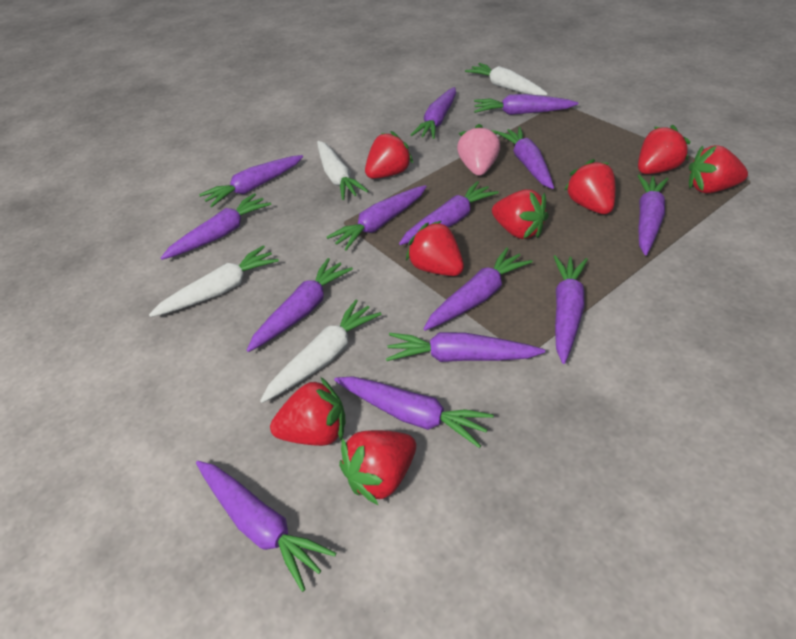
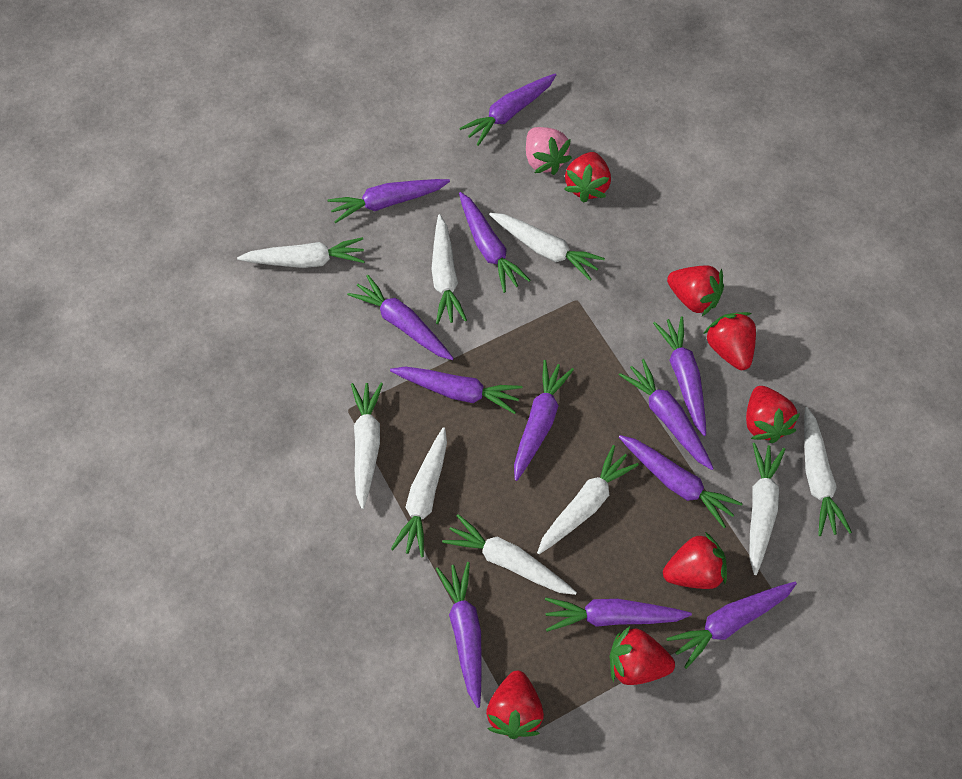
purple carrot: 14 -> 12
red strawberry: 8 -> 7
white carrot: 4 -> 9

